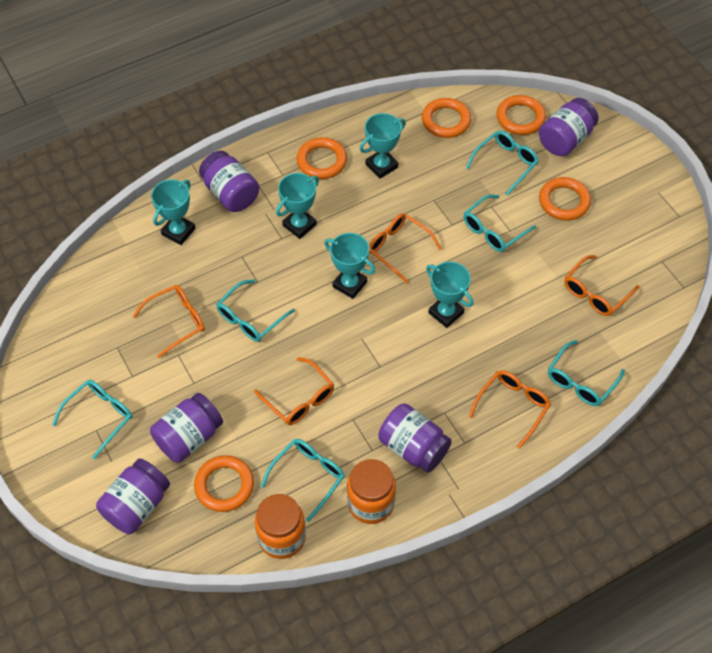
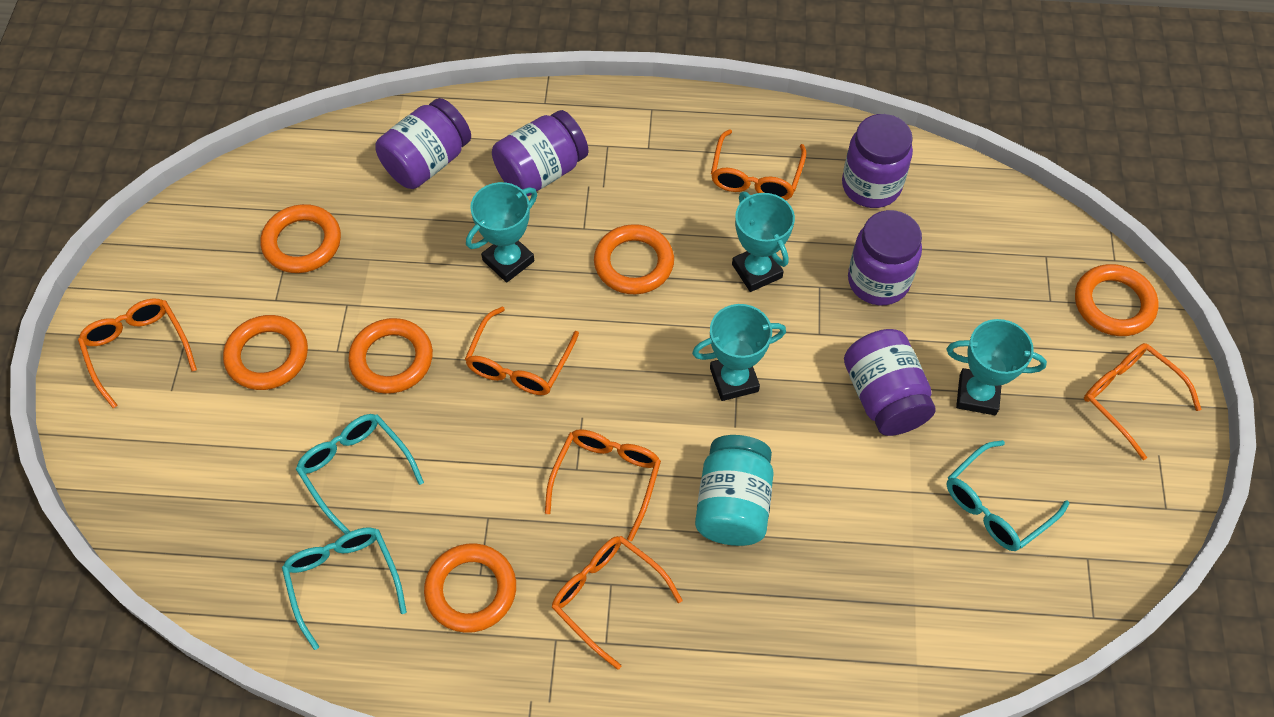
orange glasses: 5 -> 6
orange jar: 2 -> 0
orange ring: 5 -> 6
turquoise glasses: 6 -> 3
turquoise jar: 0 -> 1
turquoise trophy: 5 -> 4

